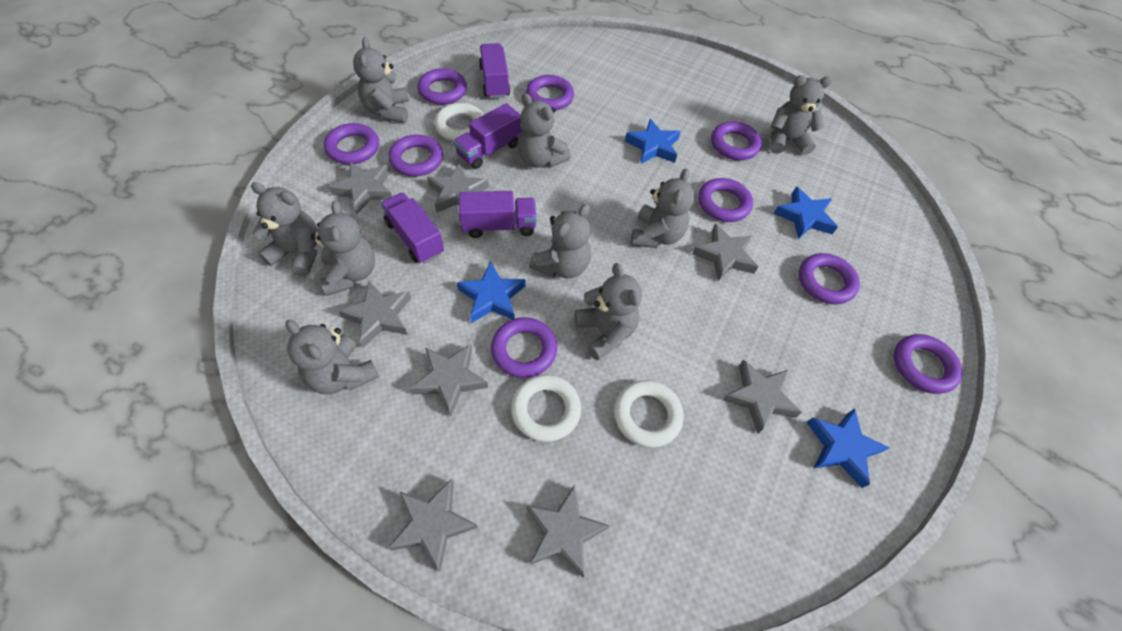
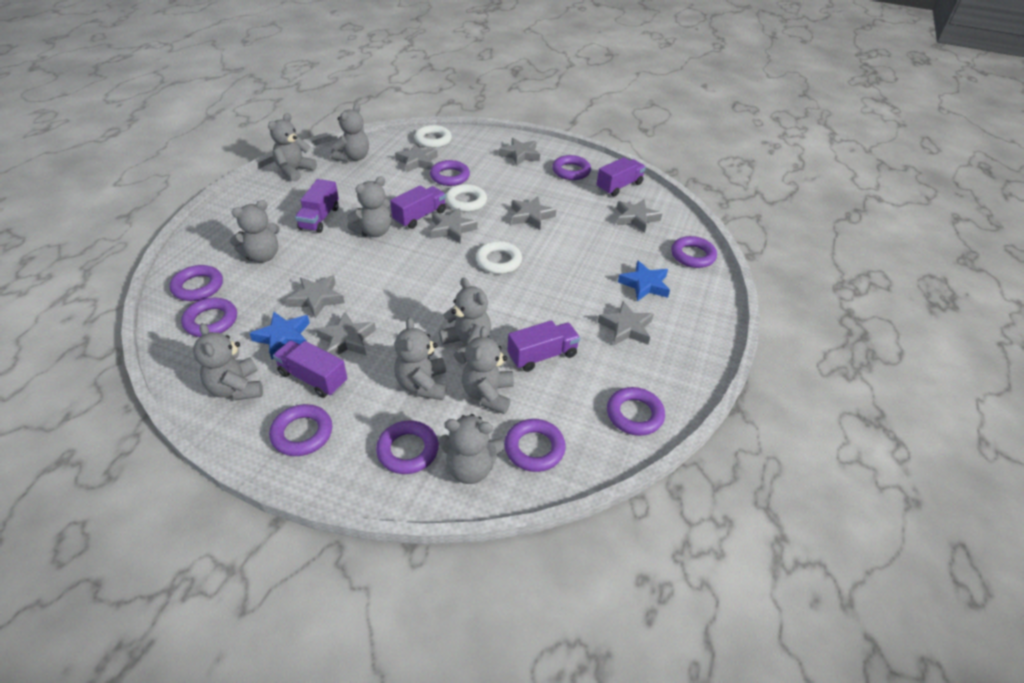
blue star: 4 -> 2
purple truck: 4 -> 5

